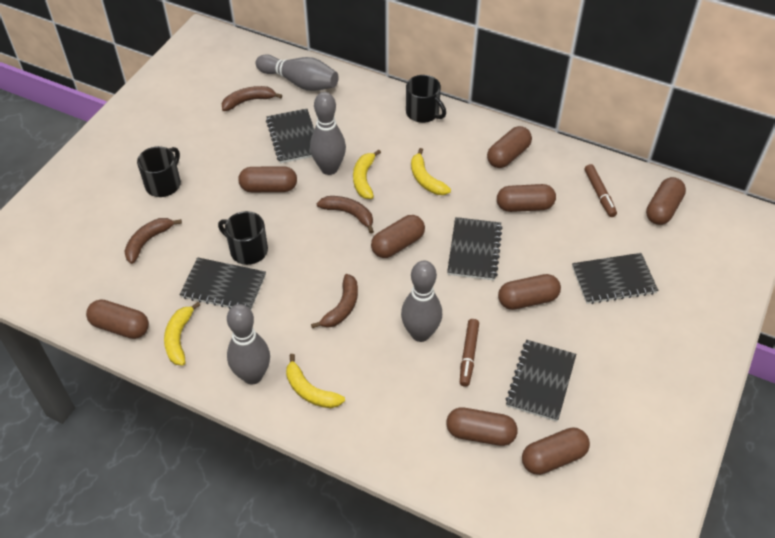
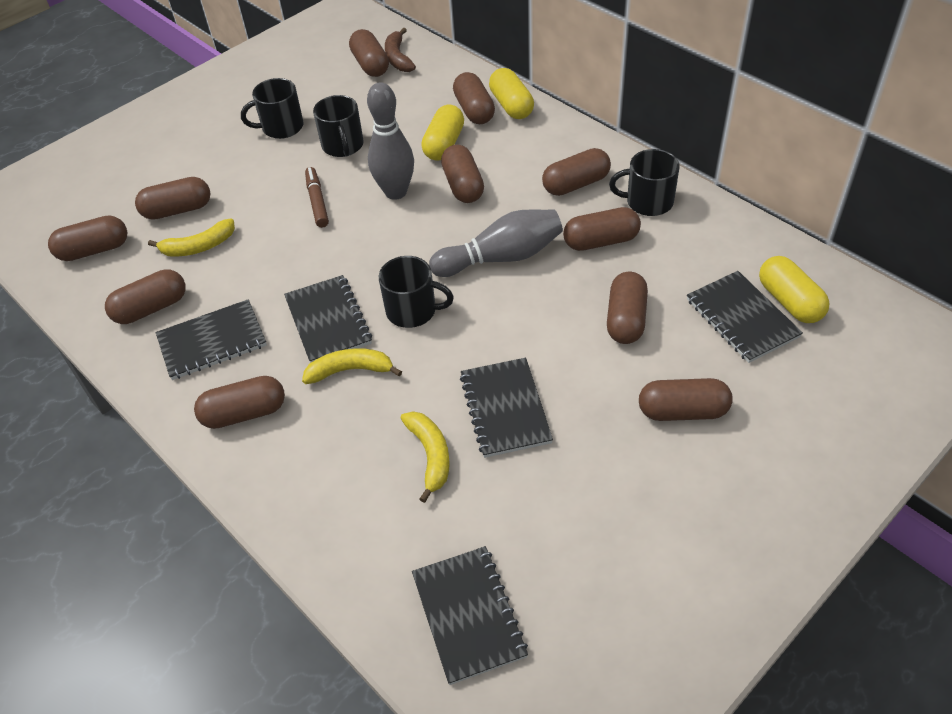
black mug: 3 -> 4
brown banana: 4 -> 1
brown capsule: 9 -> 11
brown marker: 2 -> 1
grey bowling pin: 4 -> 2
yellow banana: 4 -> 3
yellow capsule: 0 -> 3

